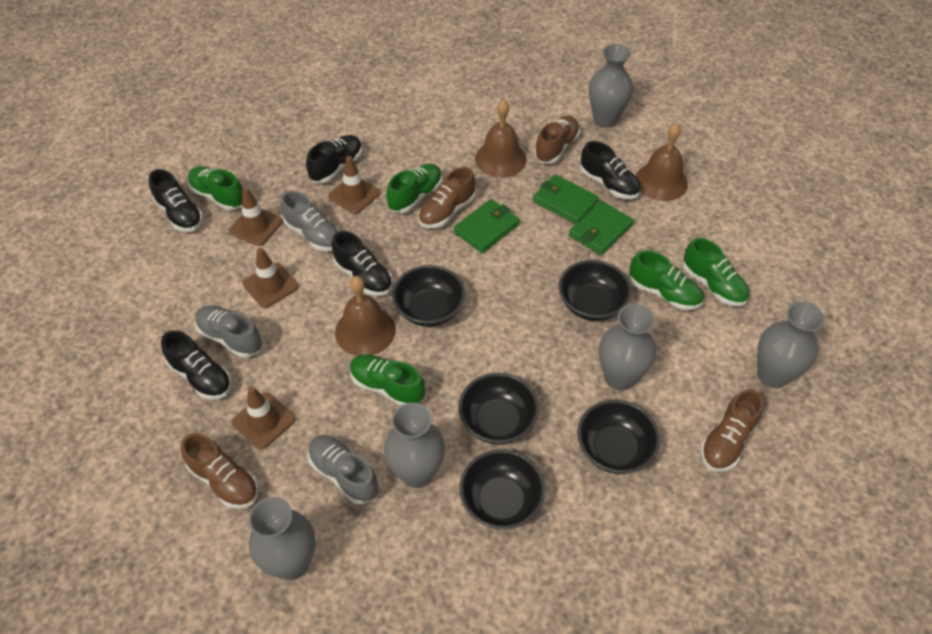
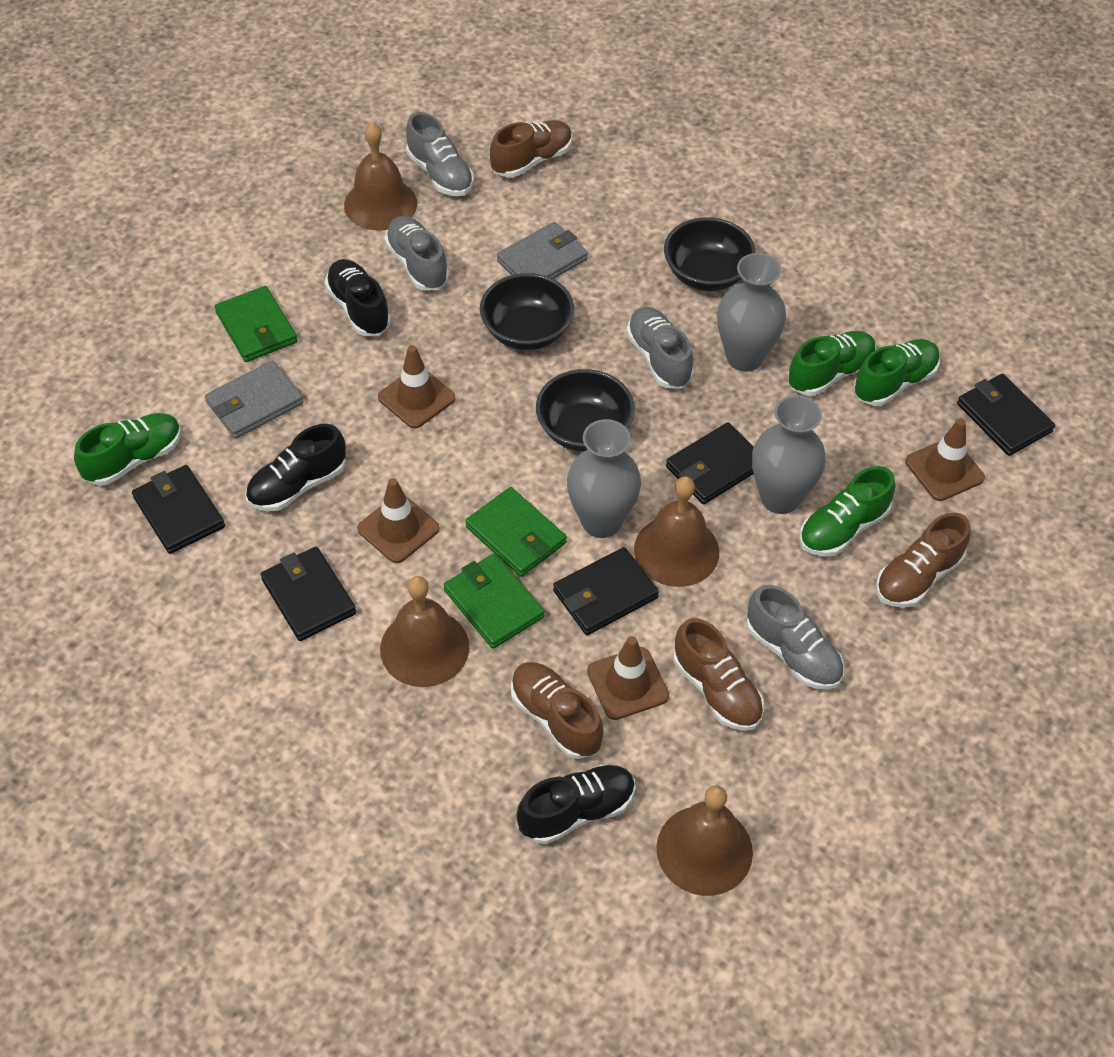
black bowl: 5 -> 3
black shoe: 5 -> 3
black wallet: 0 -> 5
brown bell: 3 -> 4
green shoe: 5 -> 4
grey shoe: 3 -> 4
grey vase: 5 -> 3
grey wallet: 0 -> 2

